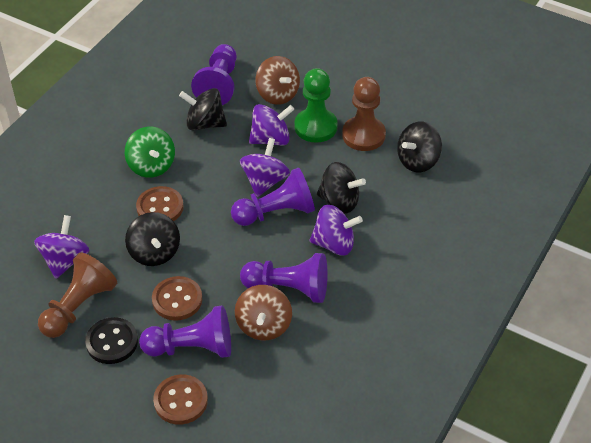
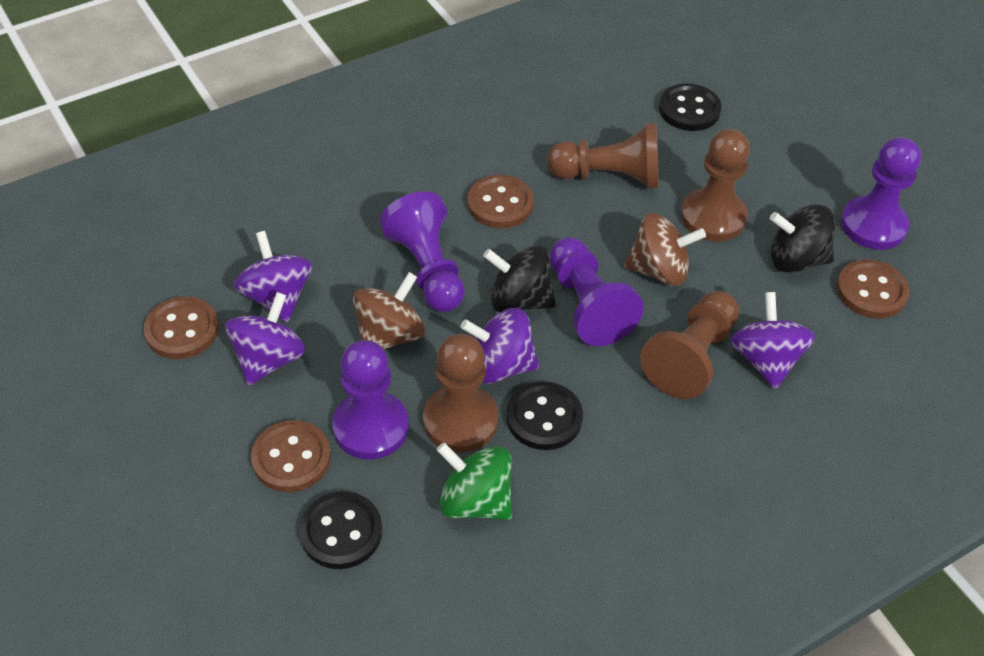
black button: 1 -> 3
black spinning top: 4 -> 2
brown button: 3 -> 4
brown pawn: 2 -> 4
green pawn: 1 -> 0

